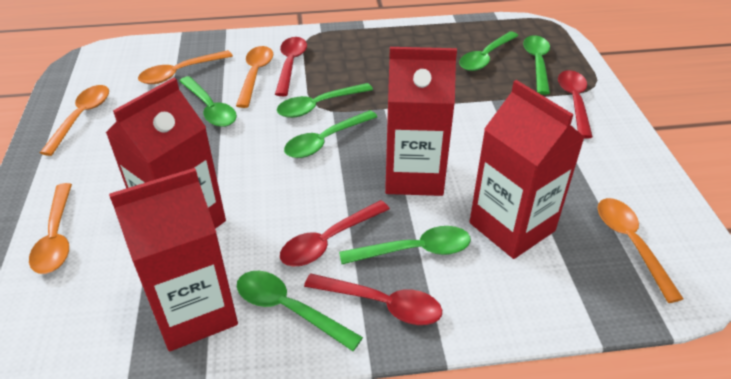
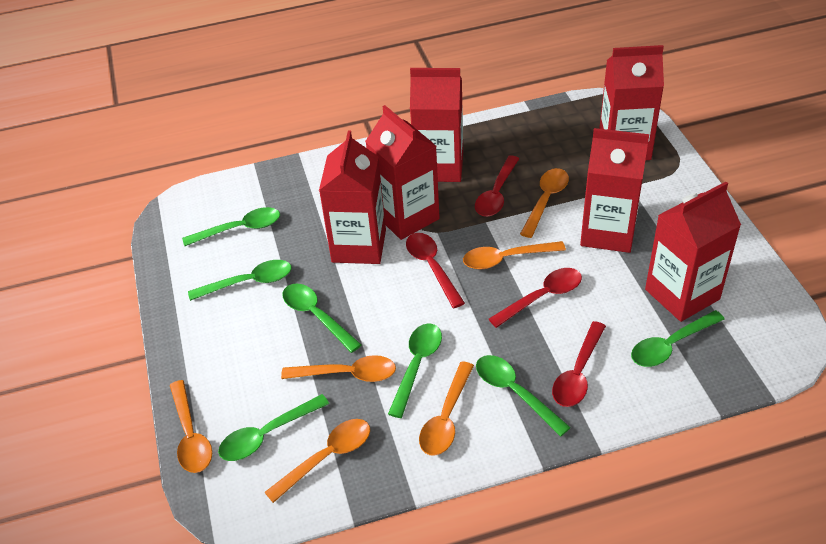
orange spoon: 5 -> 6
red carton: 4 -> 6

